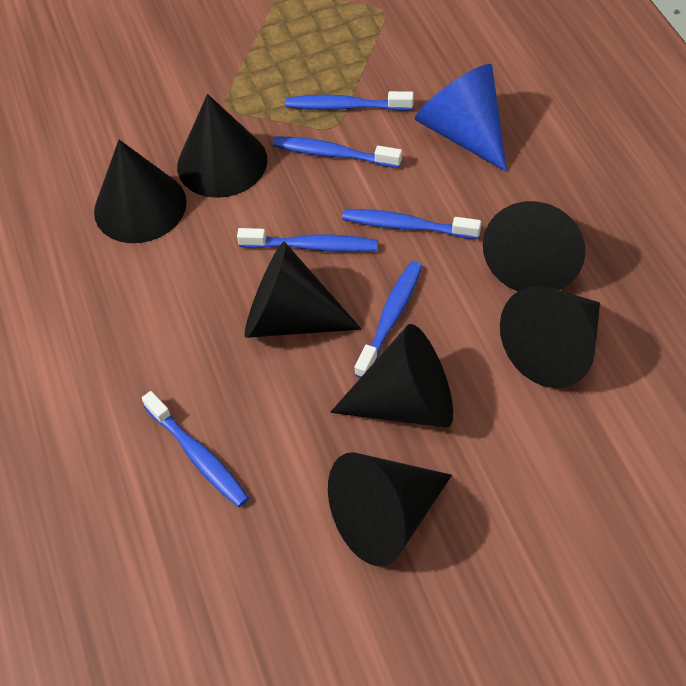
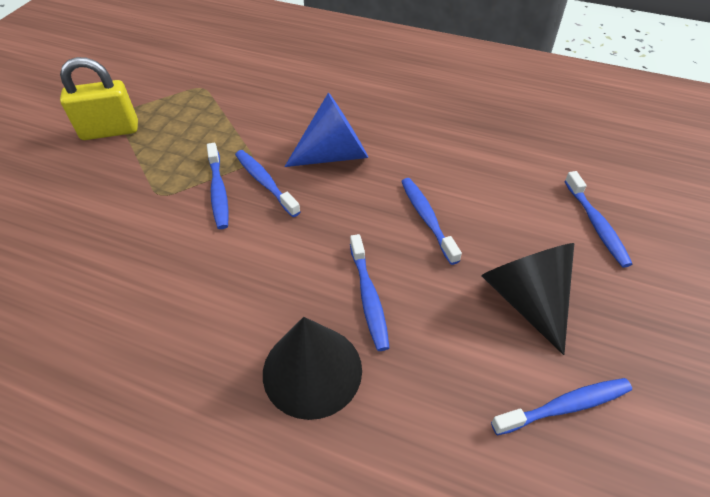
black cone: 7 -> 2
yellow padlock: 0 -> 1

